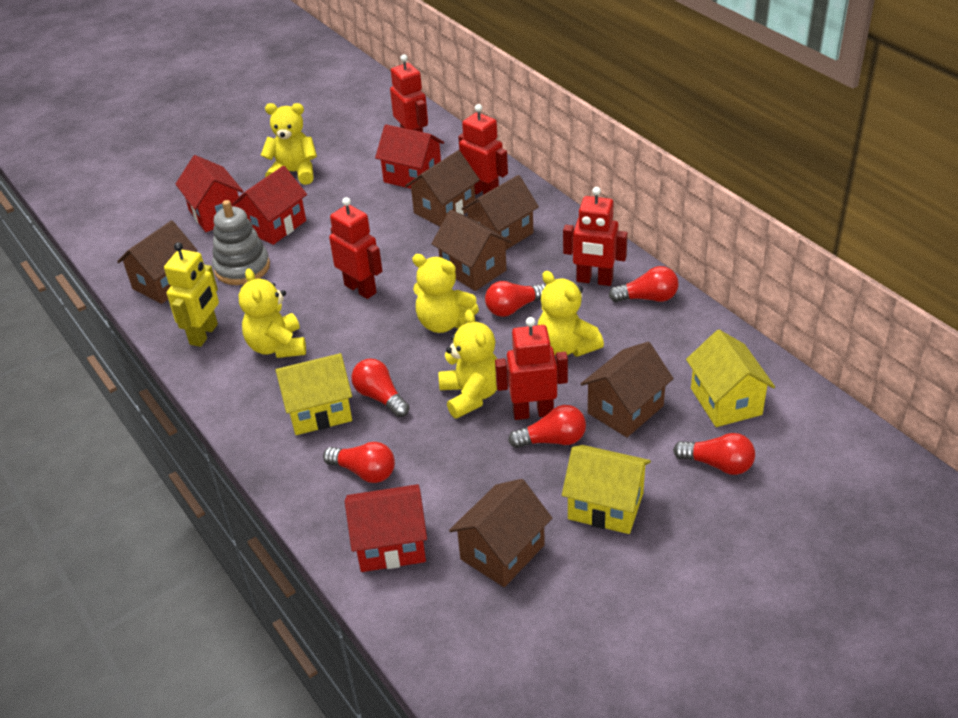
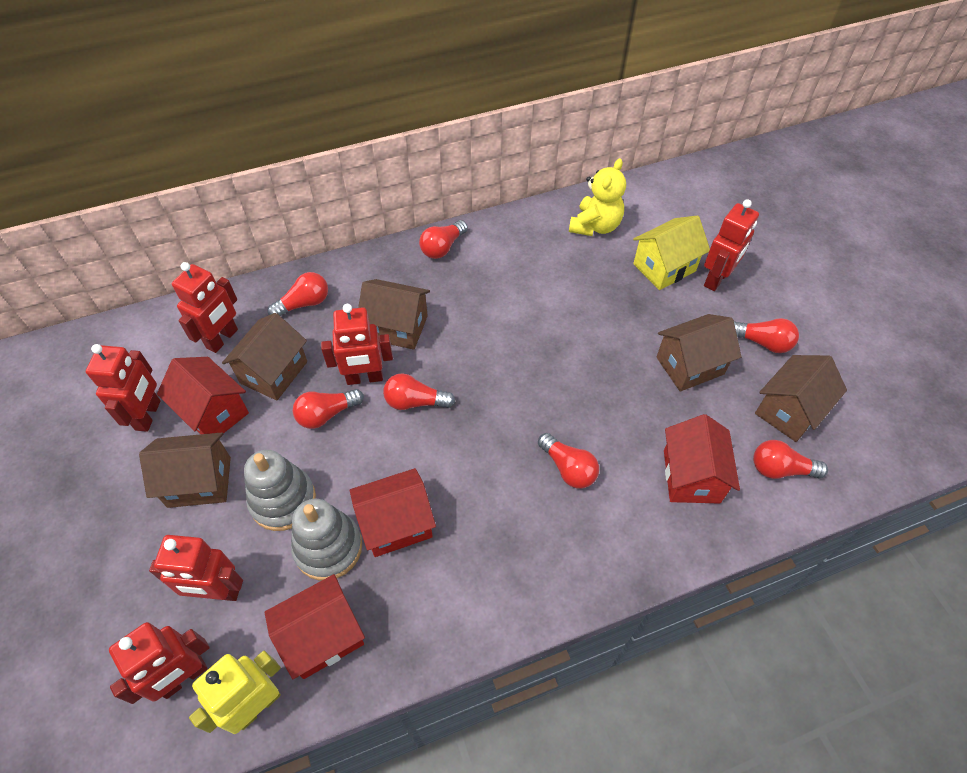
brown house: 6 -> 5
grey stacking toy: 1 -> 2
red light bulb: 6 -> 7
red robot: 5 -> 6
yellow house: 3 -> 1
yellow teddy bear: 5 -> 1

